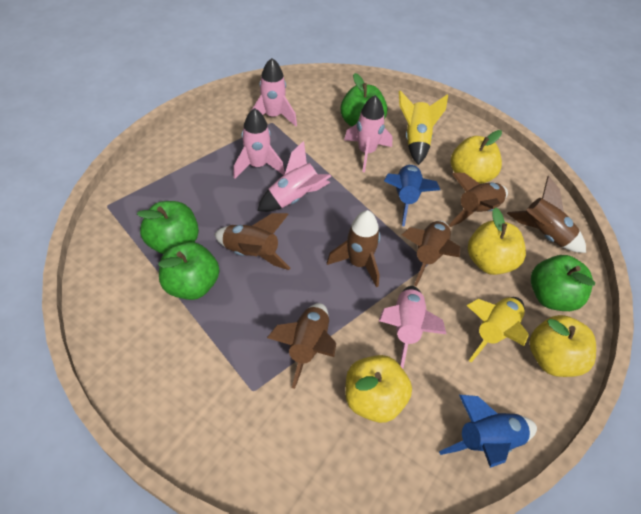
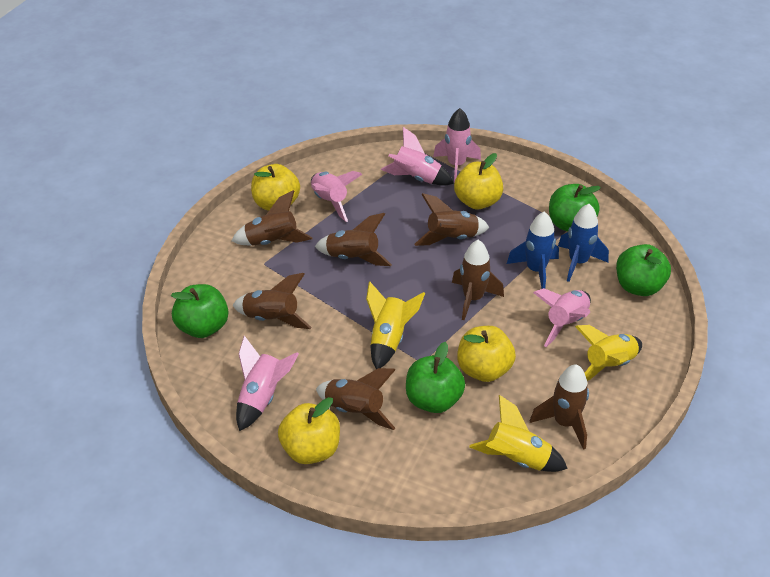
brown rocket: 6 -> 7
yellow rocket: 2 -> 3

